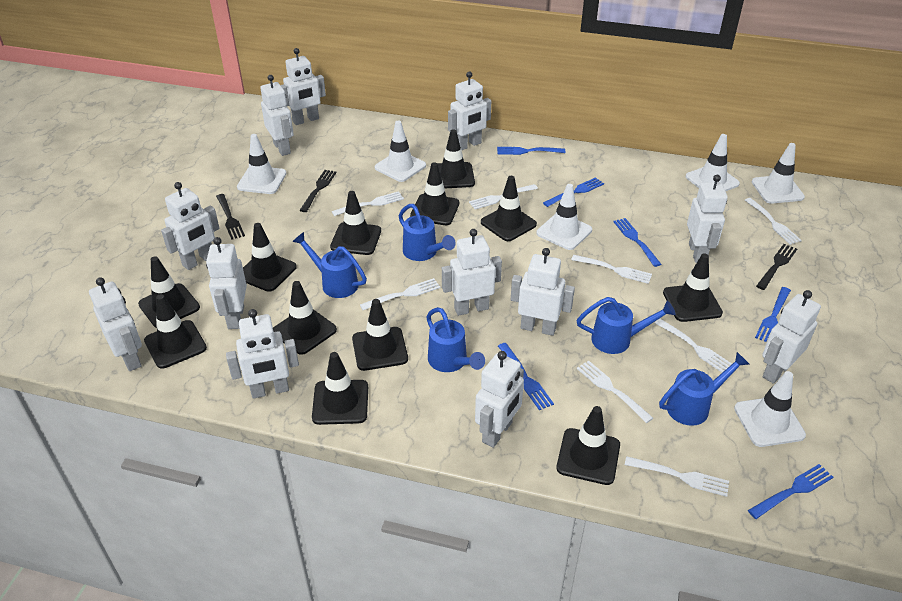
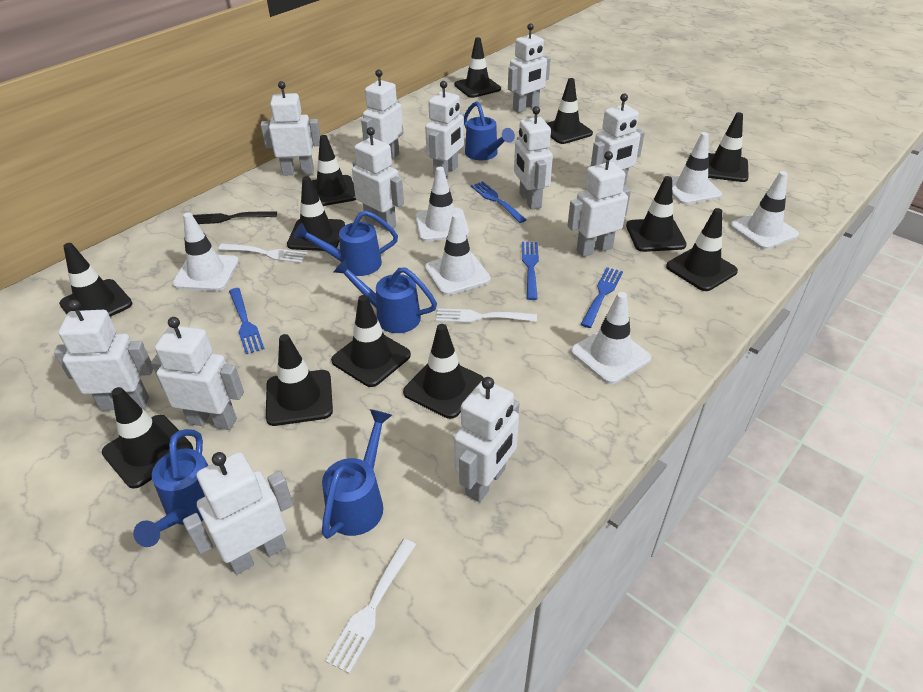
black fork: 3 -> 1
blue fork: 6 -> 4
white fork: 8 -> 3

